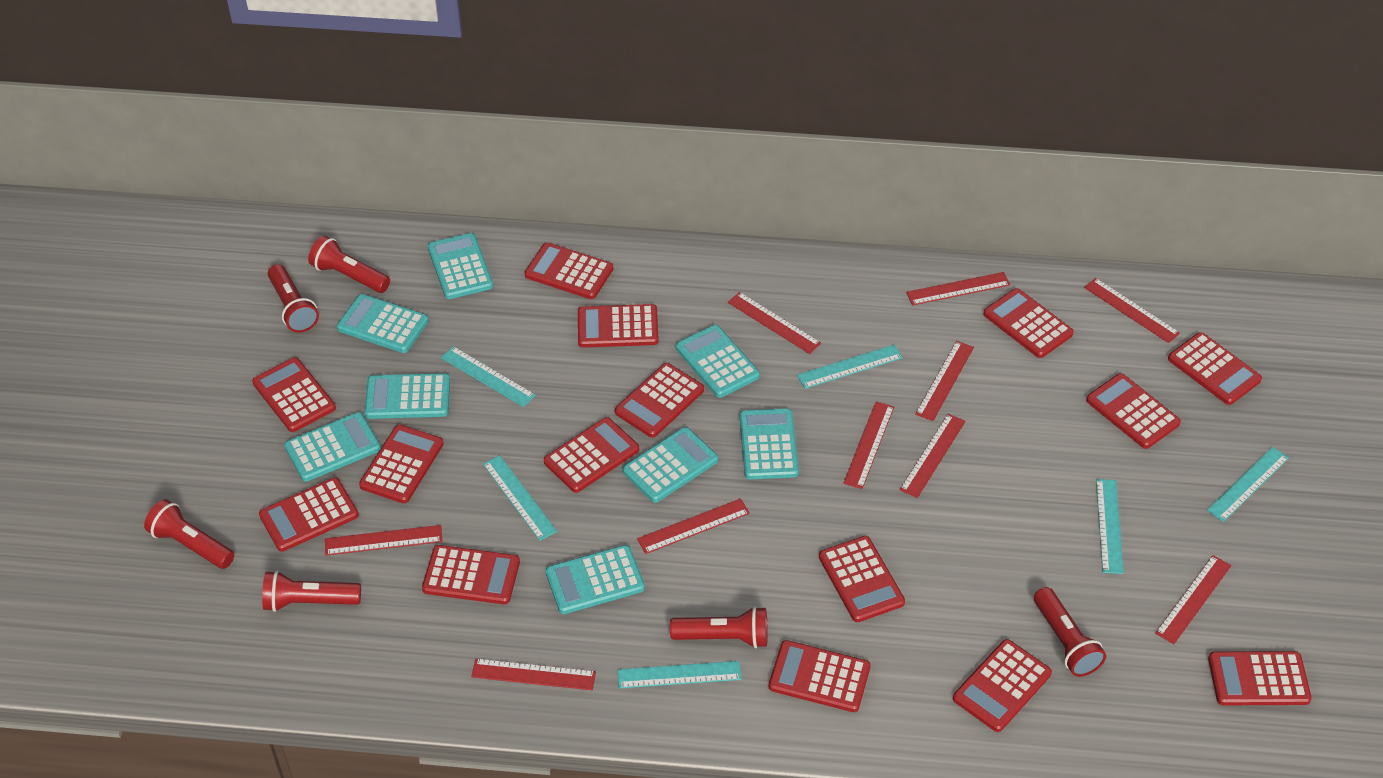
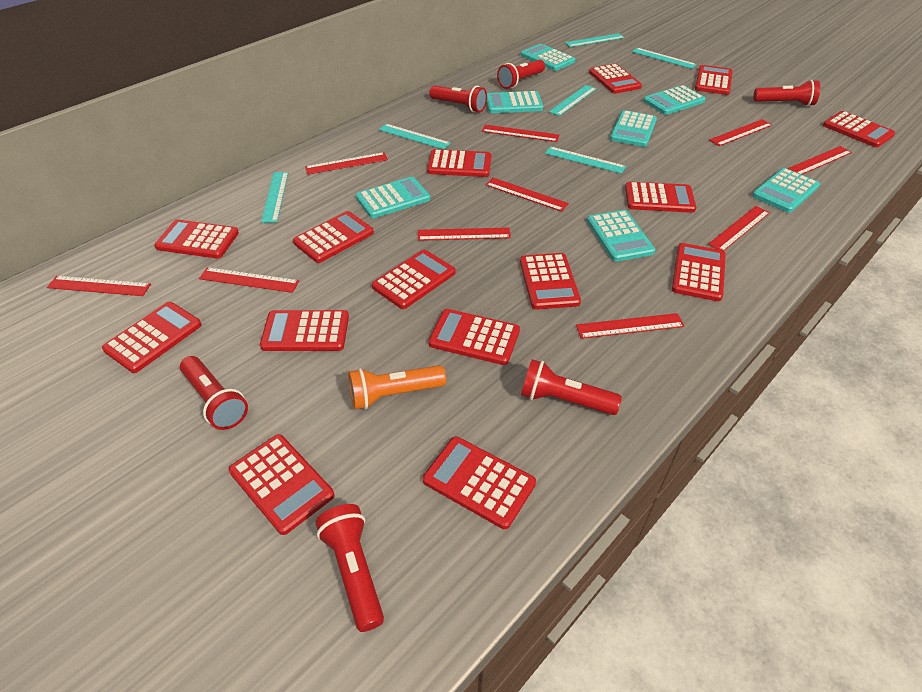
orange flashlight: 0 -> 1
turquoise calculator: 8 -> 7

